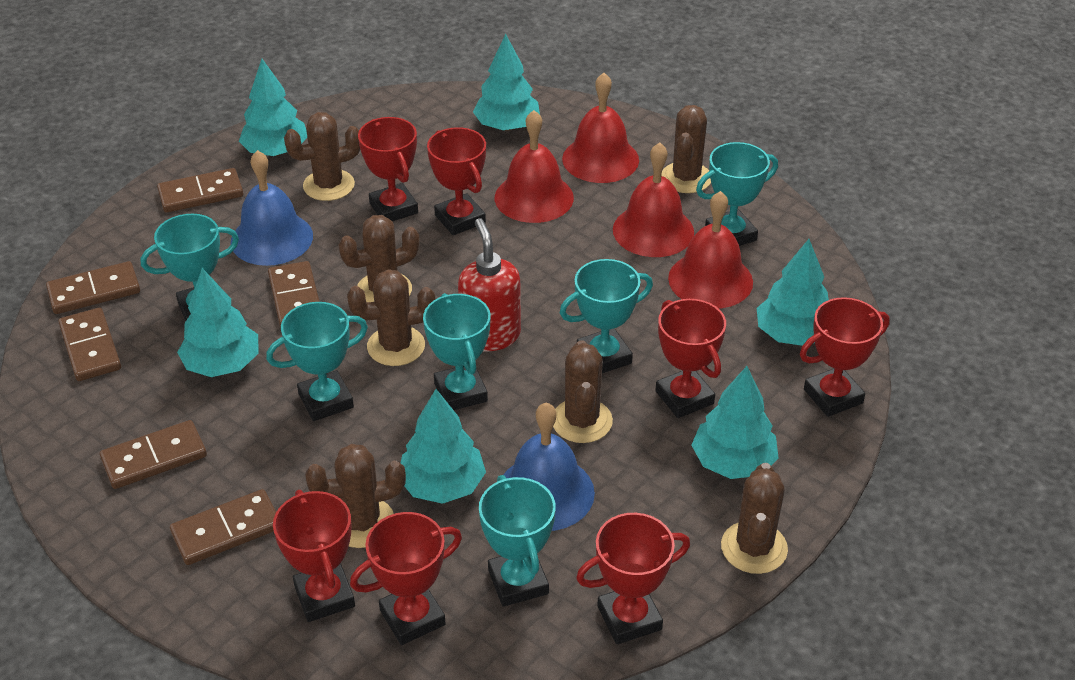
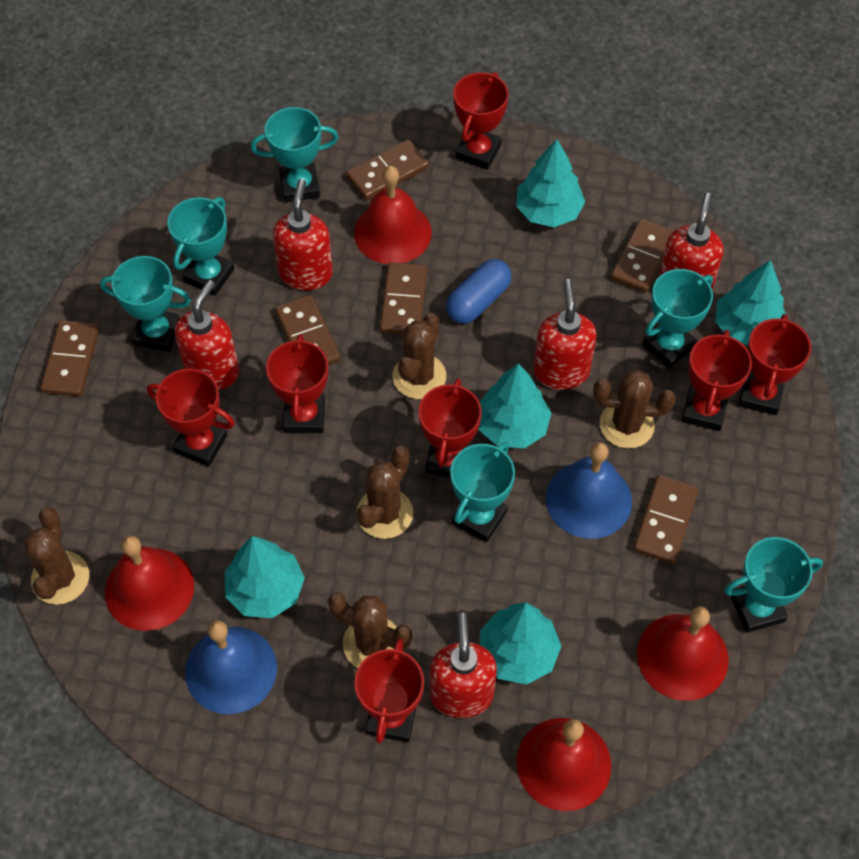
blue capsule: 0 -> 1
brown cactus: 7 -> 5
red soap dispenser: 1 -> 5
turquoise tree: 6 -> 5

